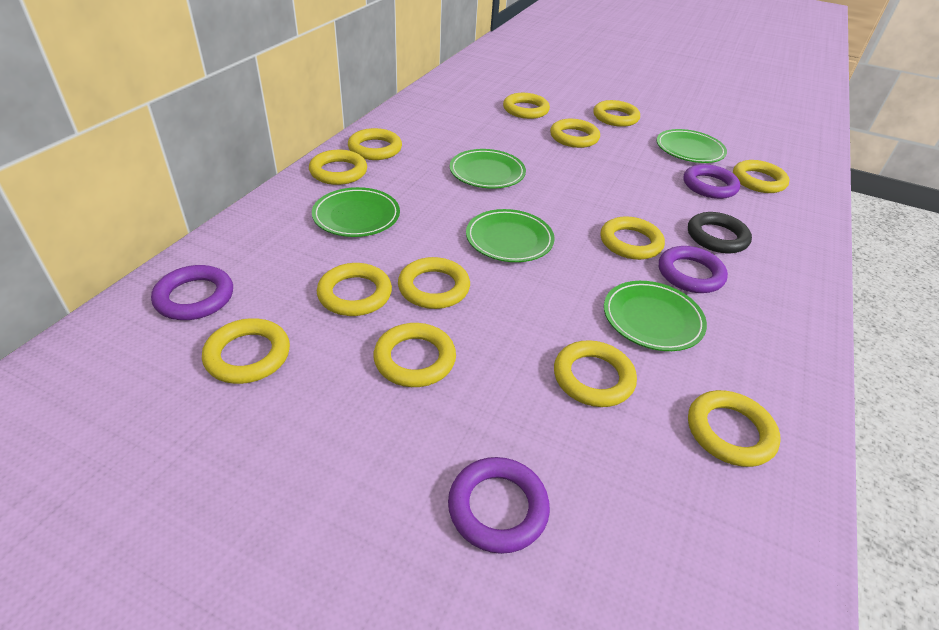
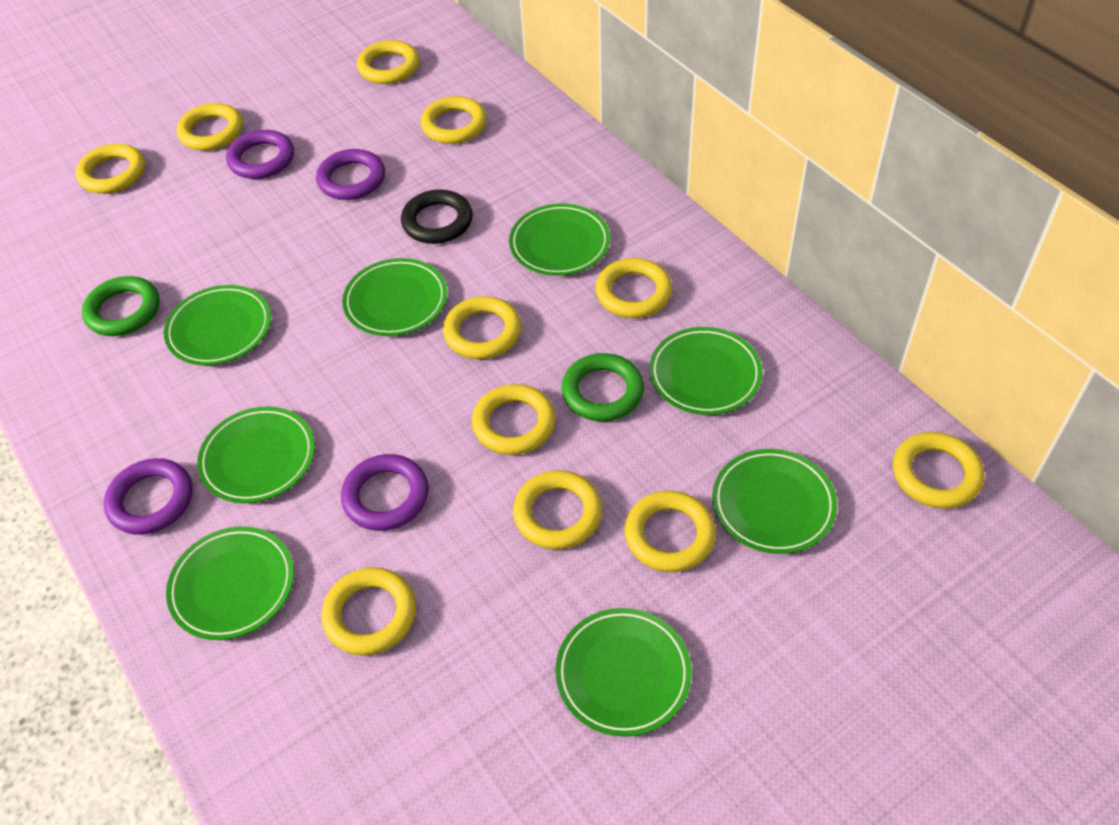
green plate: 5 -> 8
green ring: 0 -> 2
yellow ring: 13 -> 11

